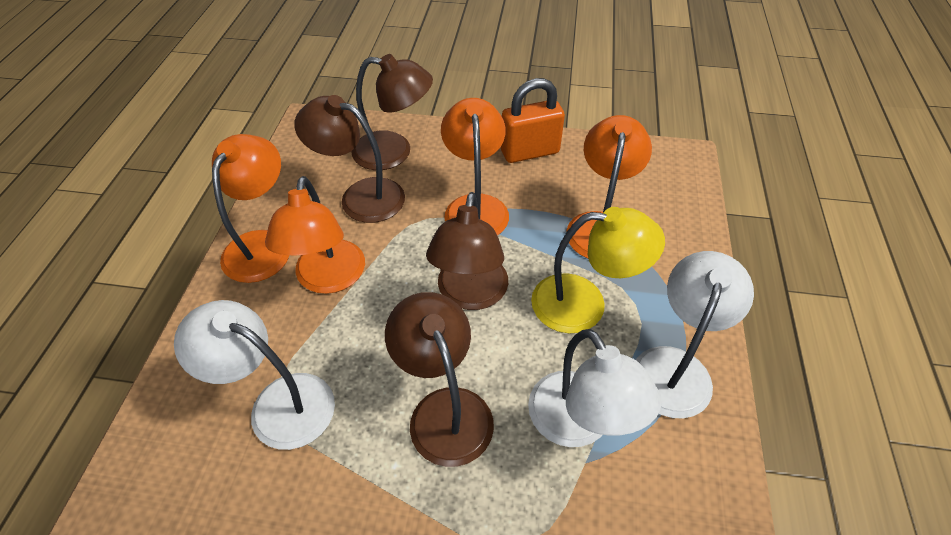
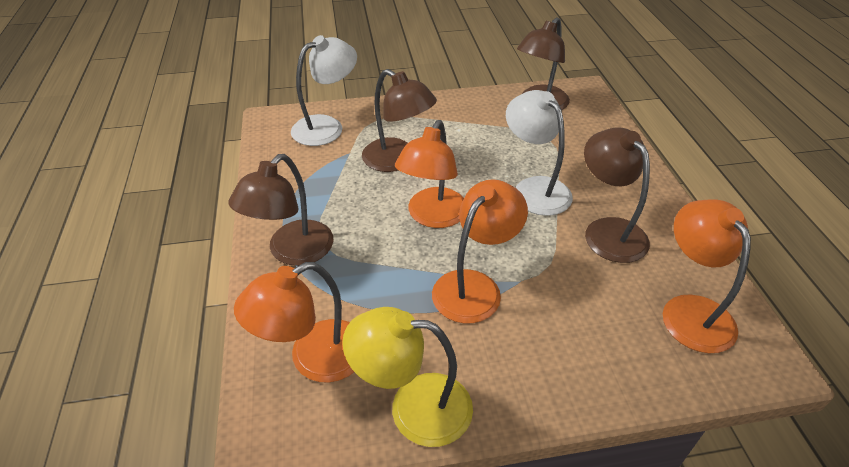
orange padlock: 1 -> 0
white lamp: 3 -> 2

